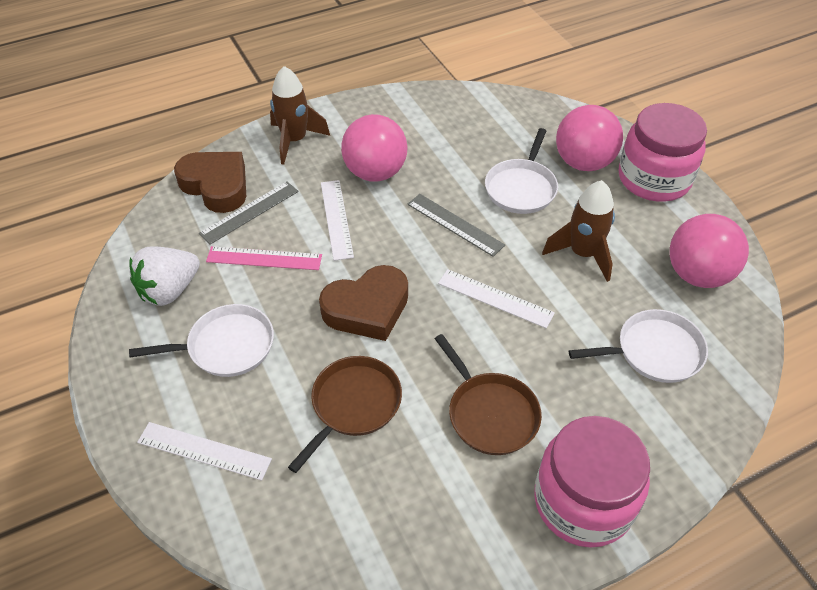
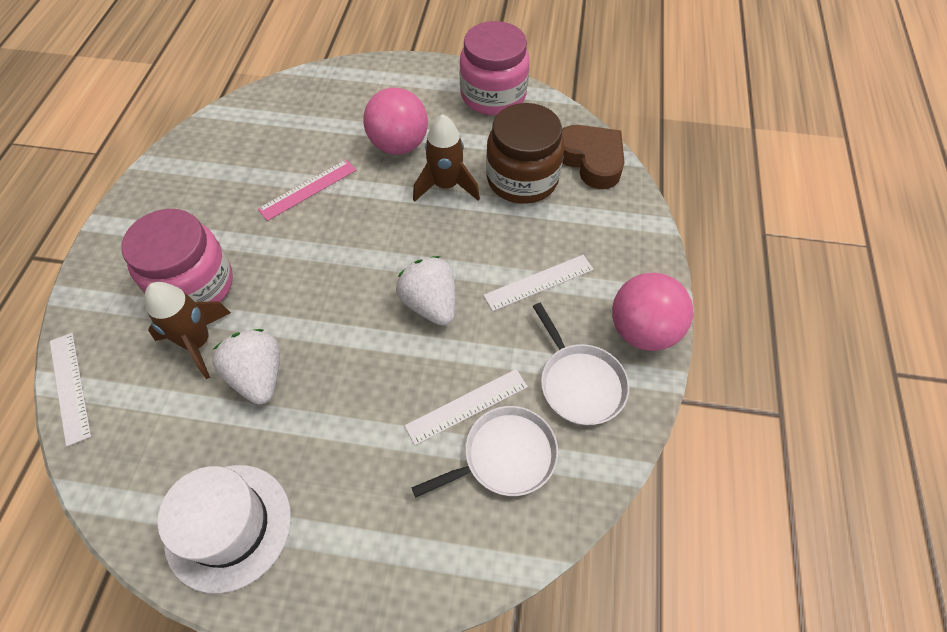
brown heart: 2 -> 1
brown jar: 0 -> 1
brown pan: 2 -> 0
grey ruler: 2 -> 0
pink ball: 3 -> 2
white hat: 0 -> 1
white pan: 3 -> 2
white strawberry: 1 -> 2

